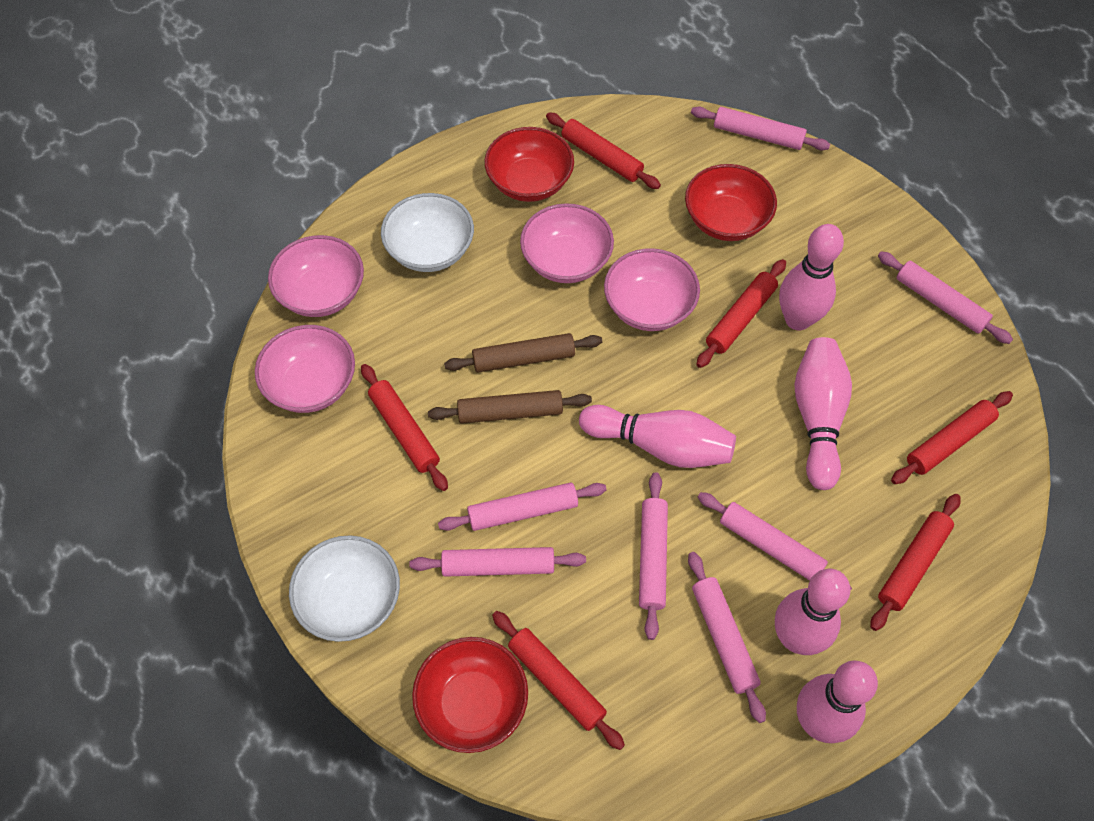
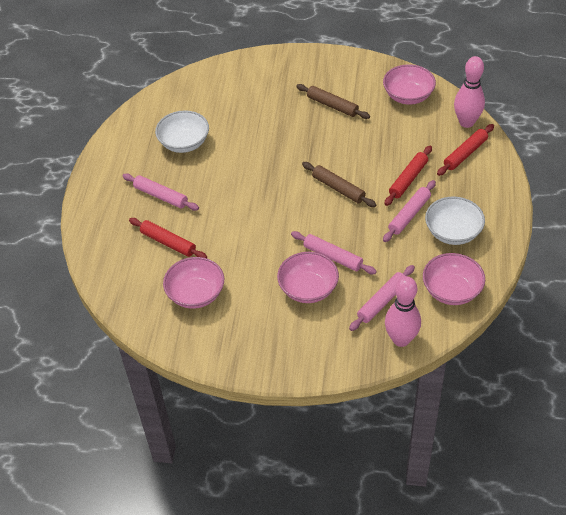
pink bowling pin: 5 -> 2
pink rolling pin: 7 -> 4
red bowl: 3 -> 0
red rolling pin: 6 -> 3

